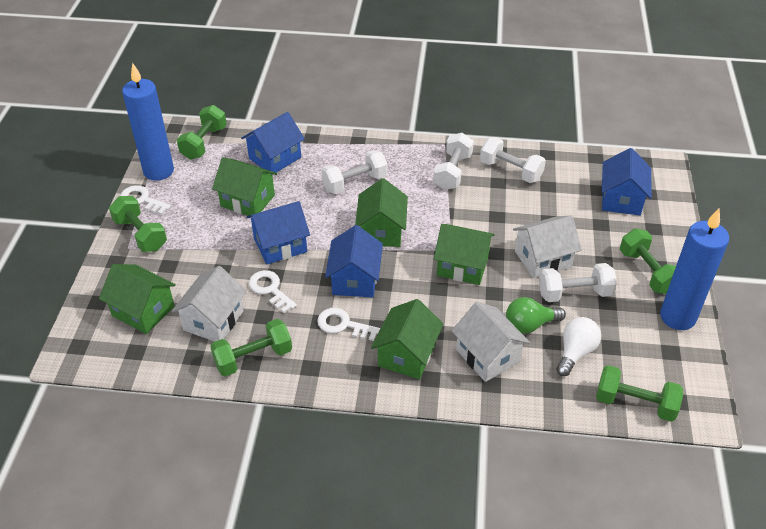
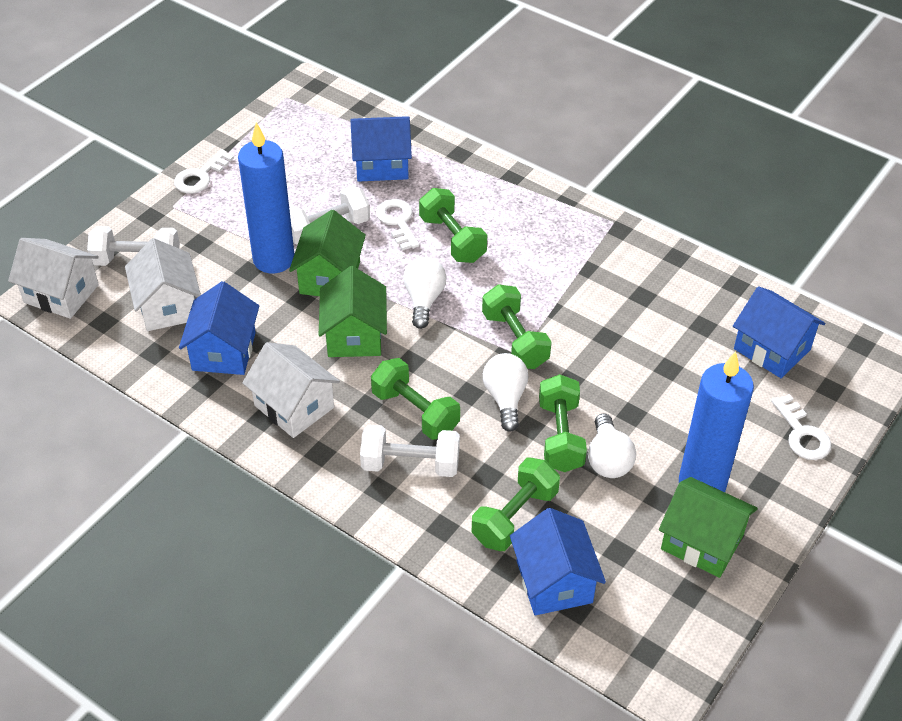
green house: 5 -> 3
green light bulb: 1 -> 0
white dumbbell: 4 -> 3
white light bulb: 1 -> 3

